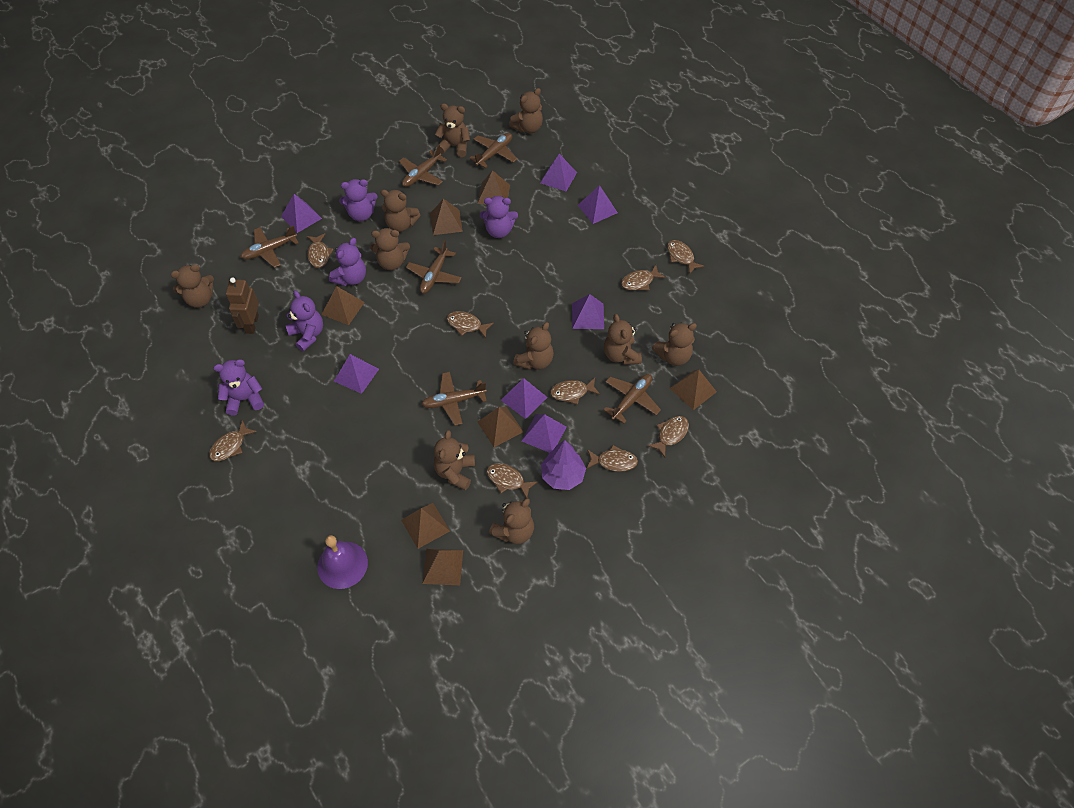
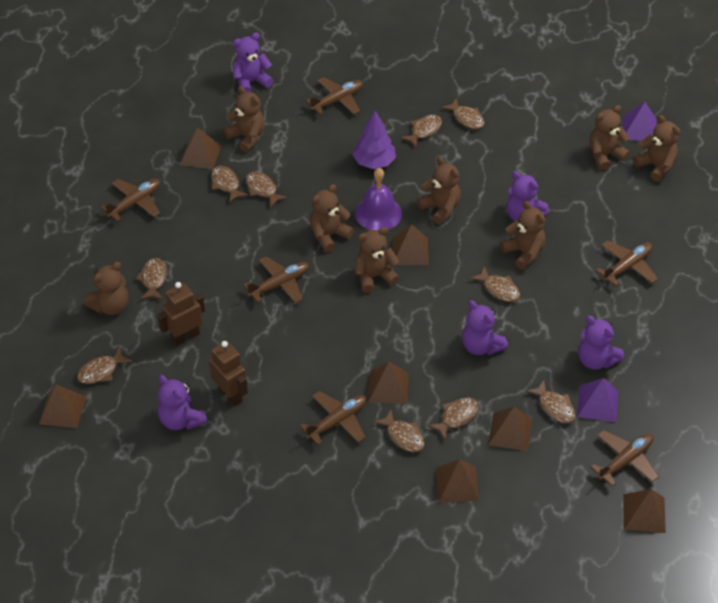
brown fish: 9 -> 10
brown robot: 1 -> 2
brown teddy bear: 10 -> 8
purple pyramid: 7 -> 2

